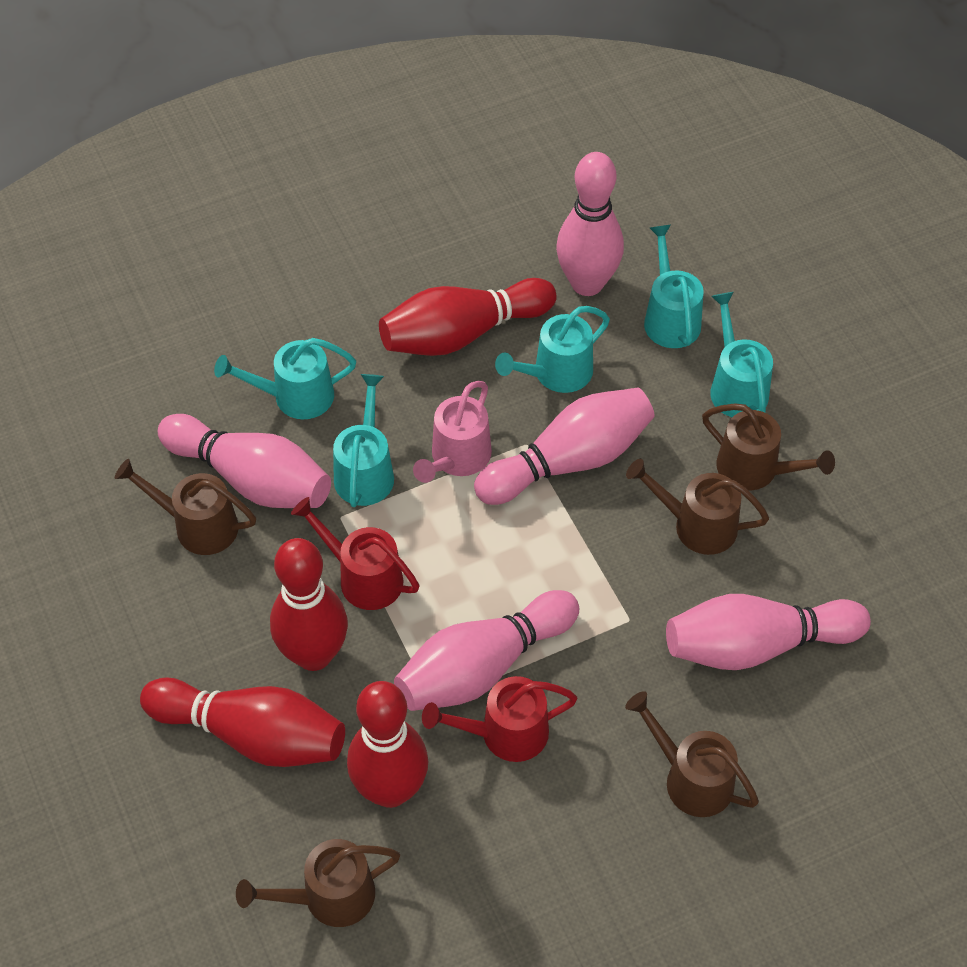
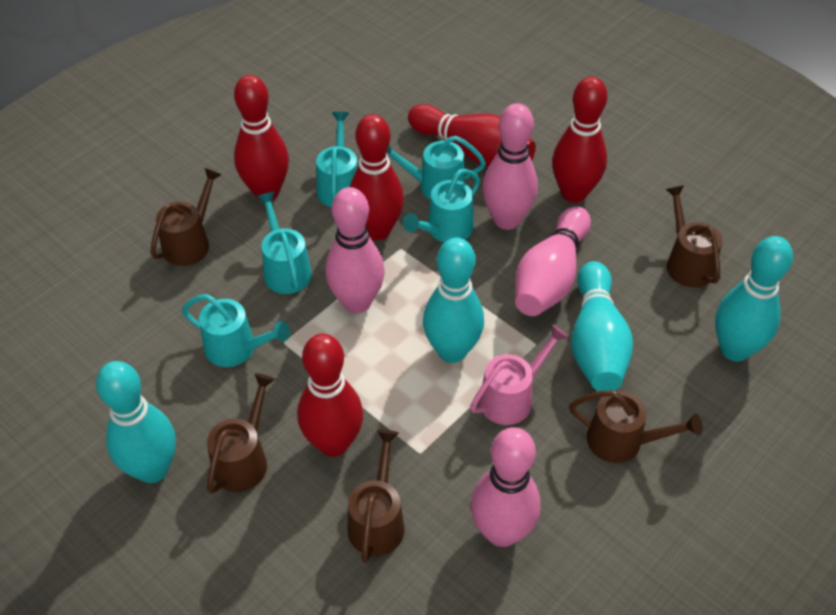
pink bowling pin: 5 -> 4
red bowling pin: 4 -> 5
red watering can: 2 -> 0
turquoise bowling pin: 0 -> 4

